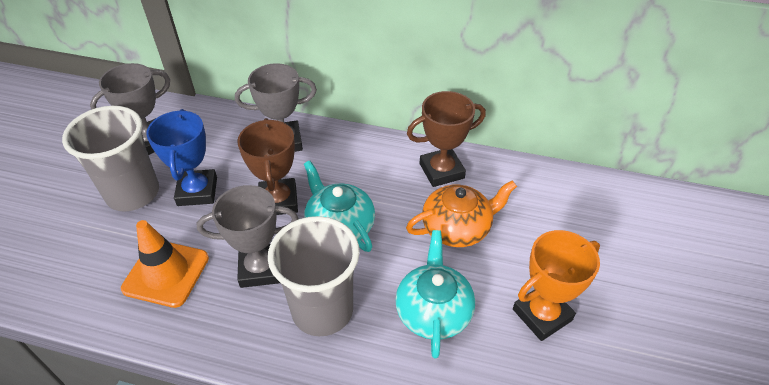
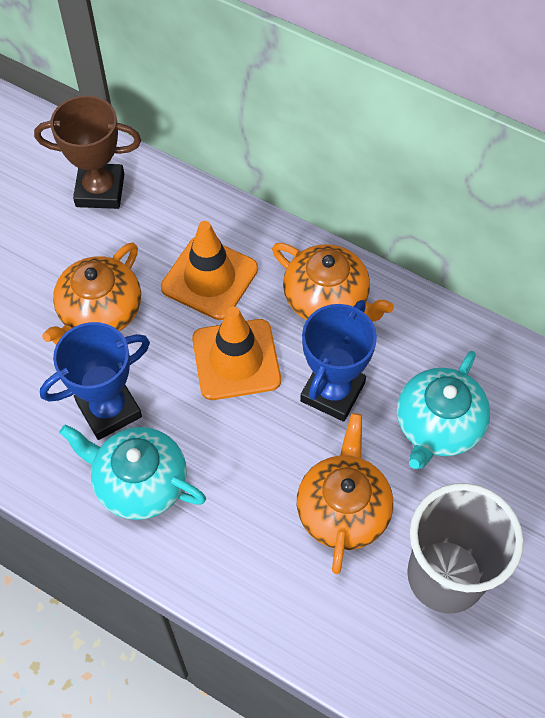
blue trophy: 1 -> 2
brown trophy: 2 -> 1
grey cup: 2 -> 1
grey trophy: 3 -> 0
orange teapot: 1 -> 3
orange traffic cone: 1 -> 2
orange trophy: 1 -> 0

